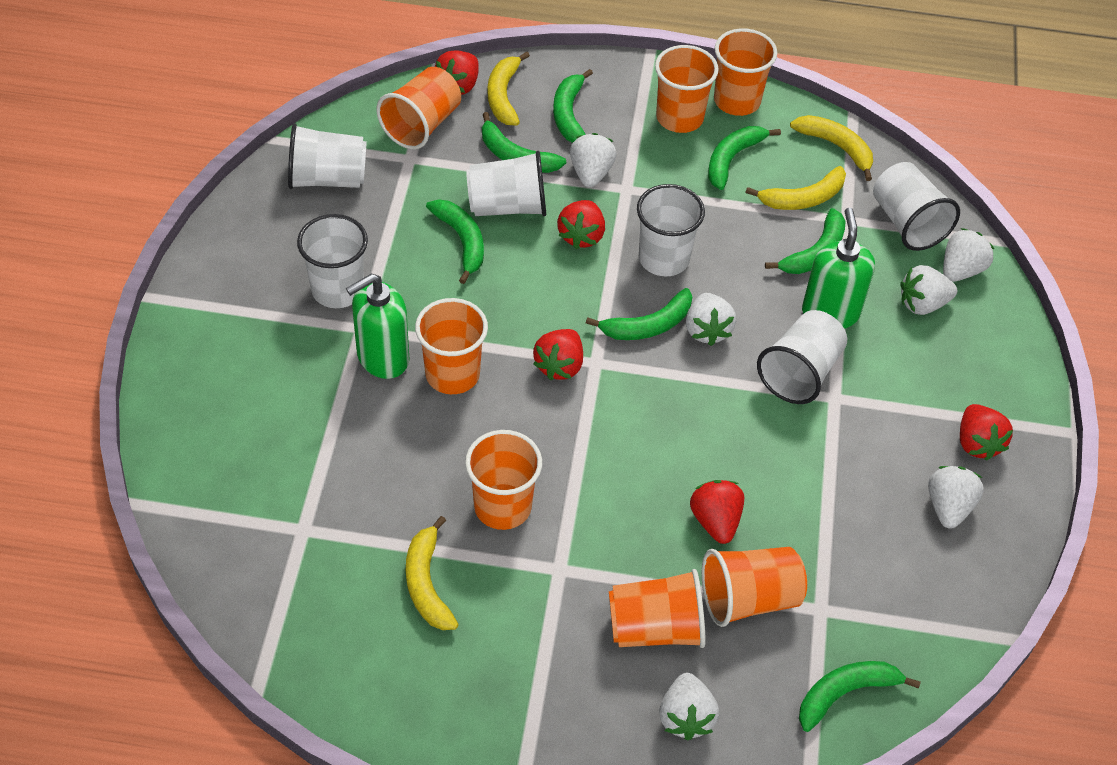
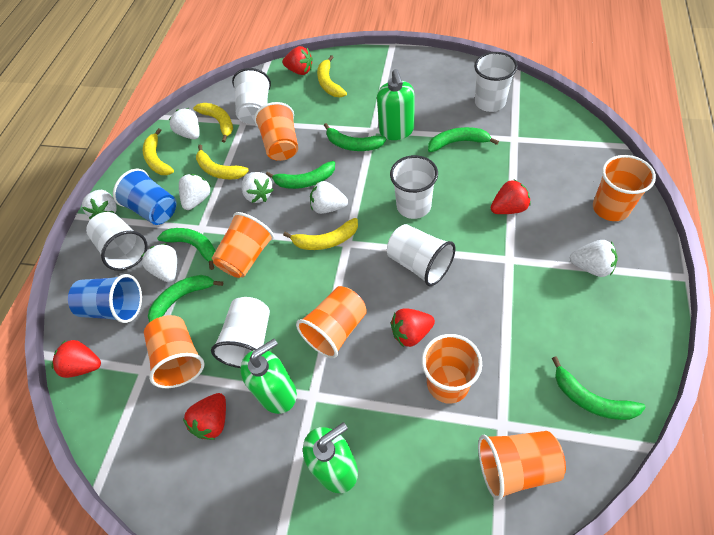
blue cup: 0 -> 2
green banana: 7 -> 6
green soap dispenser: 2 -> 3
white strawberry: 6 -> 7
yellow banana: 4 -> 5

